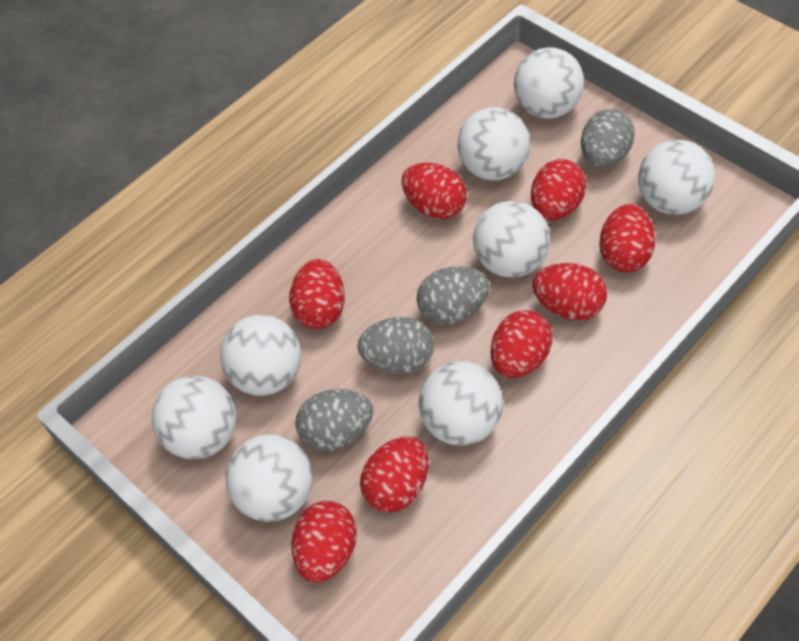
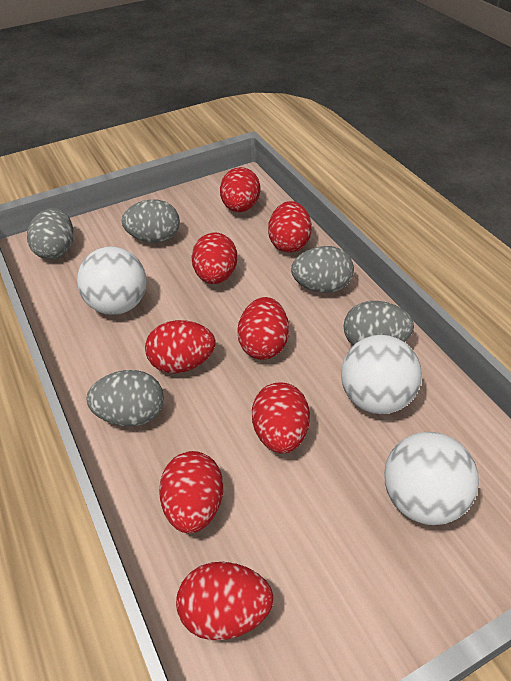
grey egg: 4 -> 5
white ball: 8 -> 3

